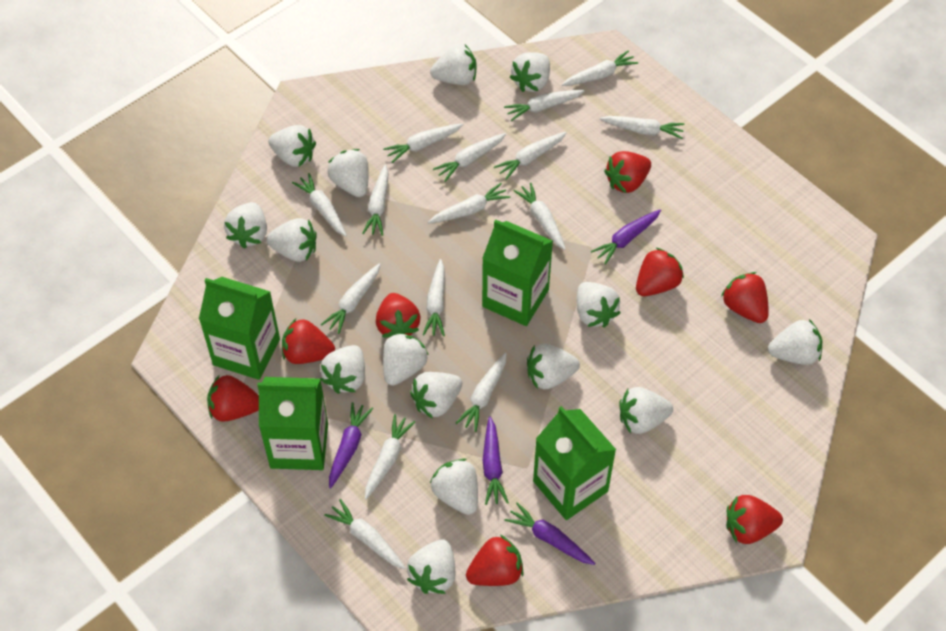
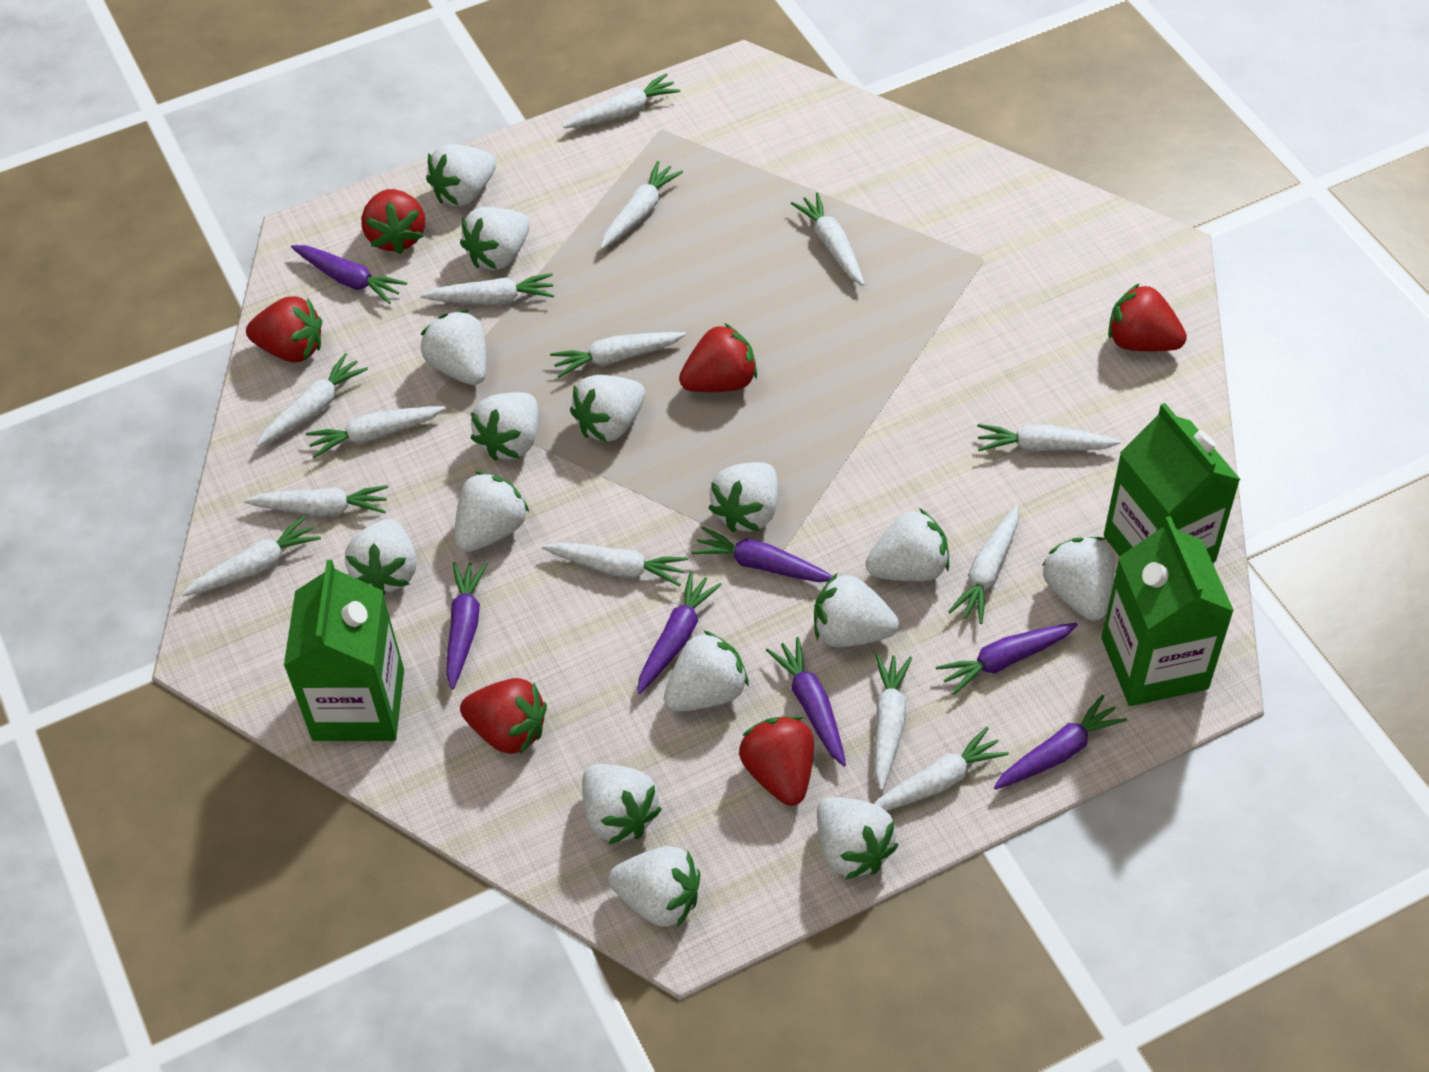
green carton: 4 -> 3
purple carrot: 4 -> 7
red strawberry: 8 -> 6
white carrot: 15 -> 14

